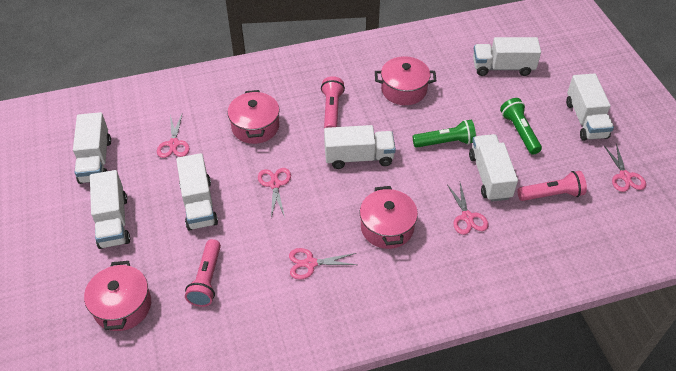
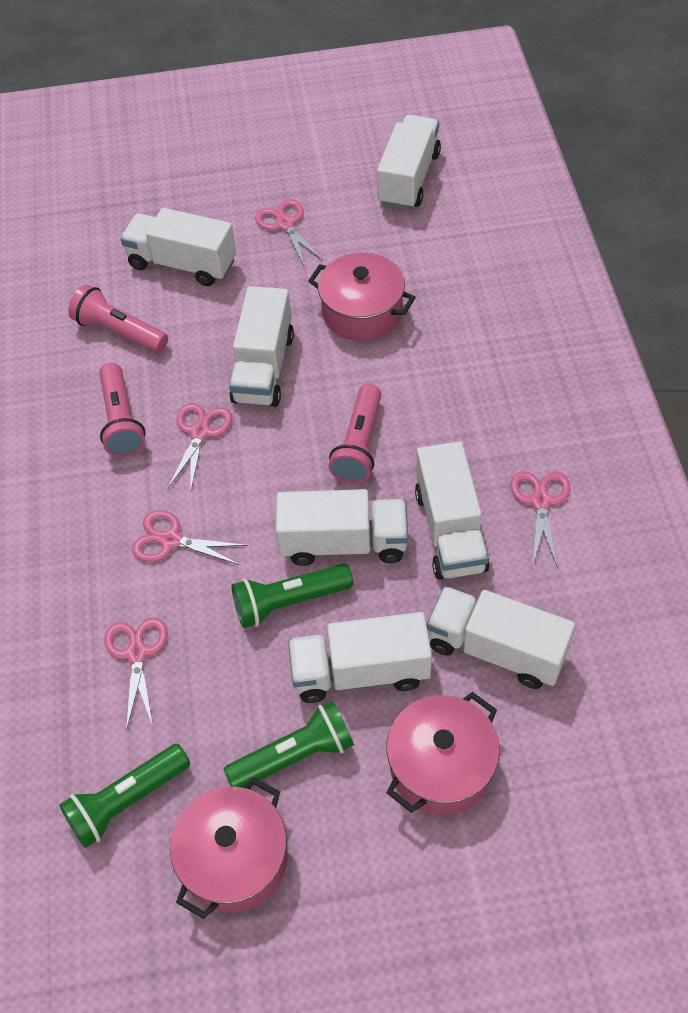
green flashlight: 2 -> 3
pink pot: 4 -> 3

